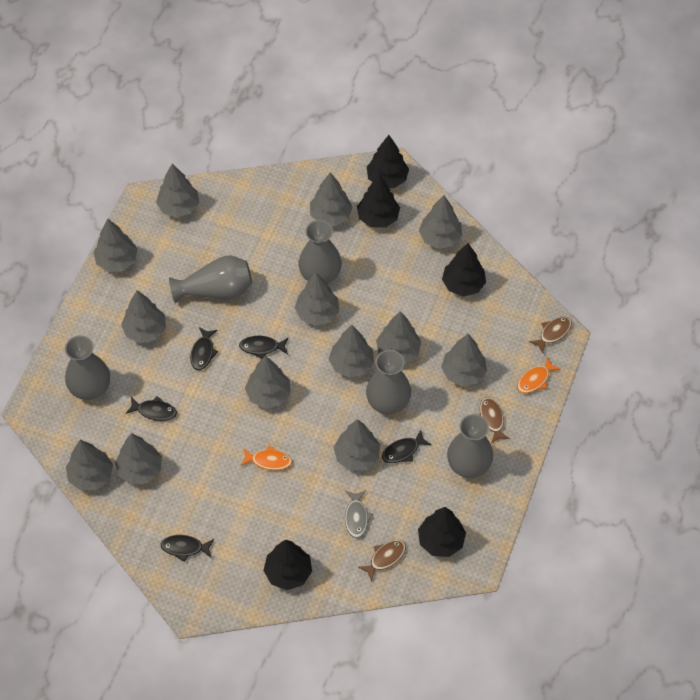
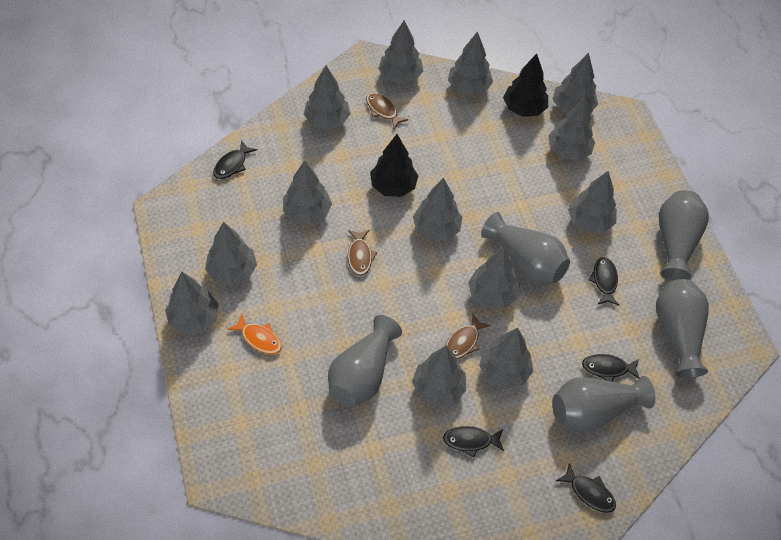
black tree: 5 -> 2
grey fish: 1 -> 0
orange fish: 2 -> 1

